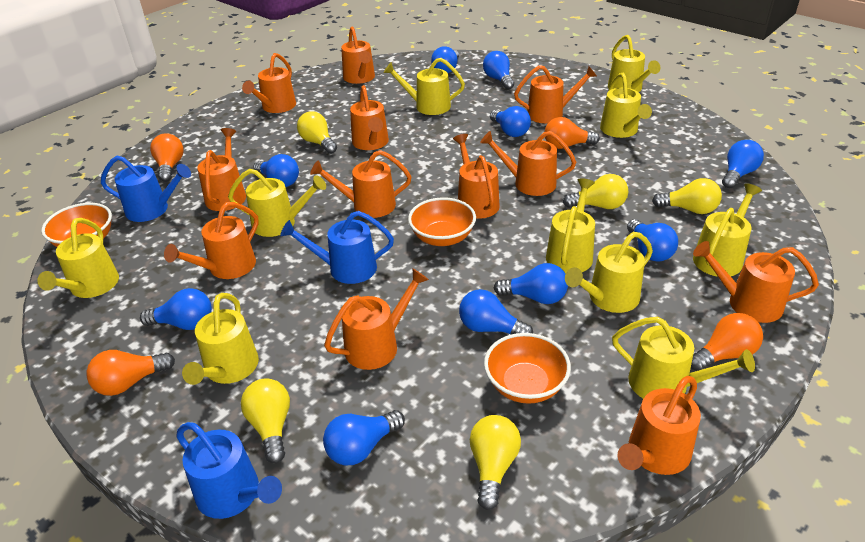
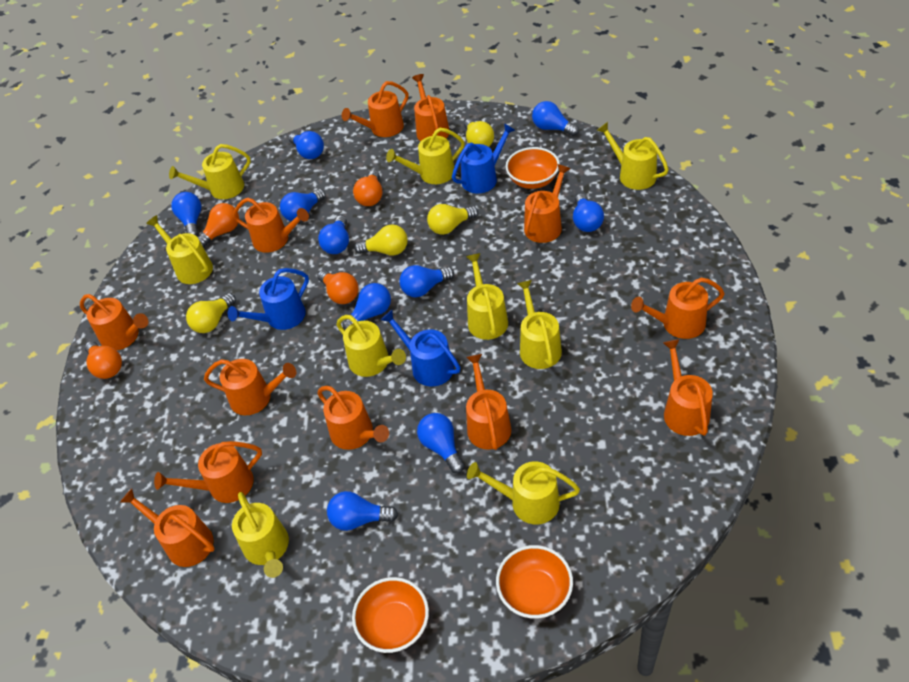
yellow light bulb: 5 -> 4
yellow watering can: 10 -> 9

